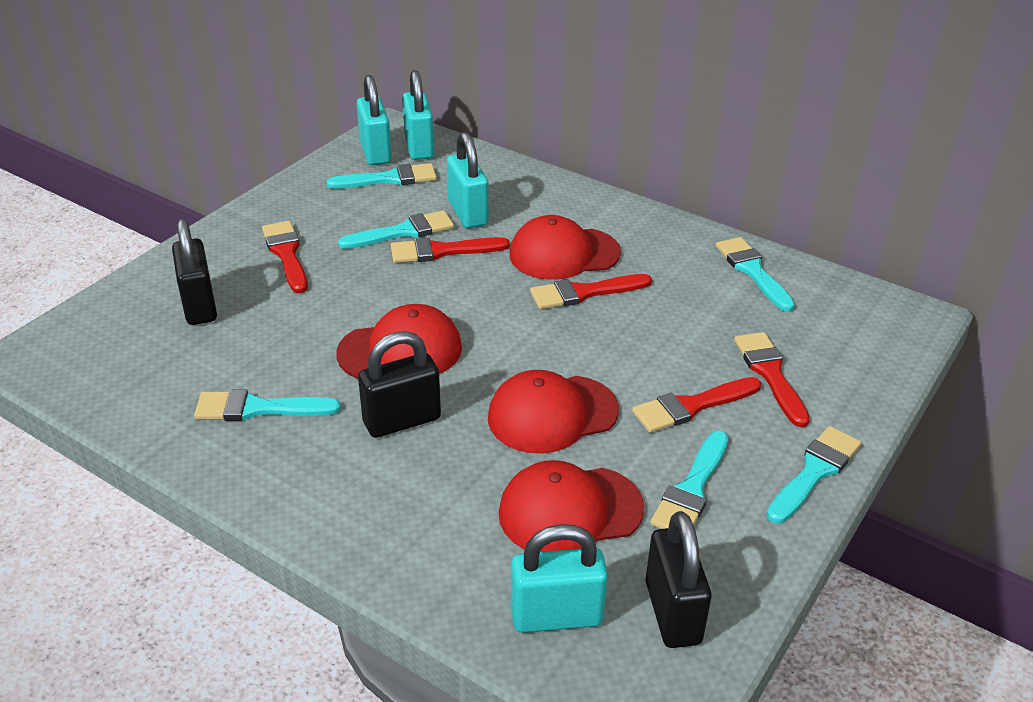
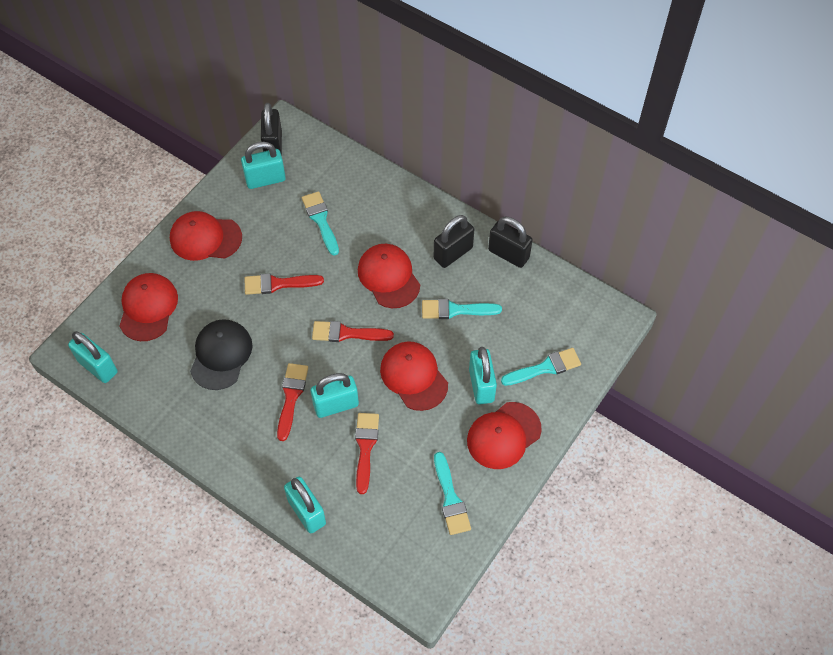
black cap: 0 -> 1
red brush: 5 -> 4
red cap: 4 -> 5
turquoise brush: 6 -> 4
turquoise padlock: 4 -> 5

